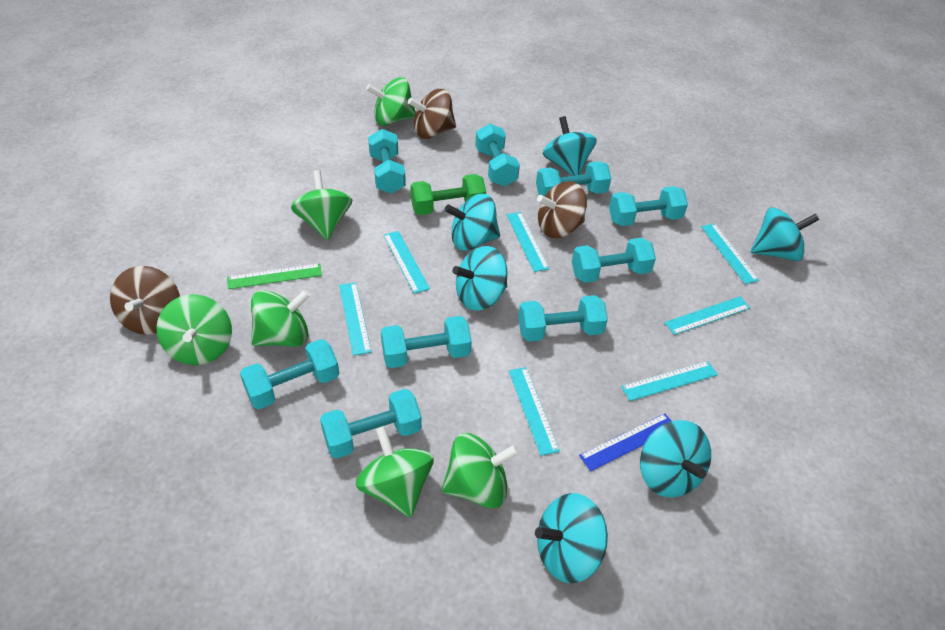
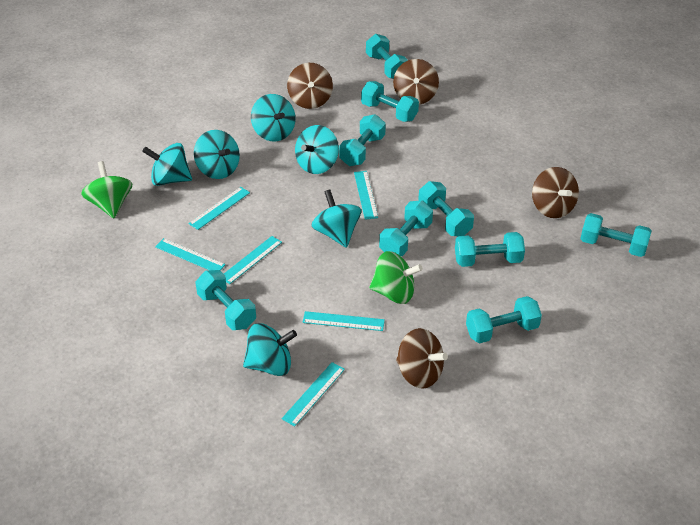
blue ruler: 1 -> 0
brown spinning top: 3 -> 4
green dumbbell: 1 -> 0
green ruler: 1 -> 0
green spinning top: 6 -> 2
turquoise ruler: 7 -> 6

